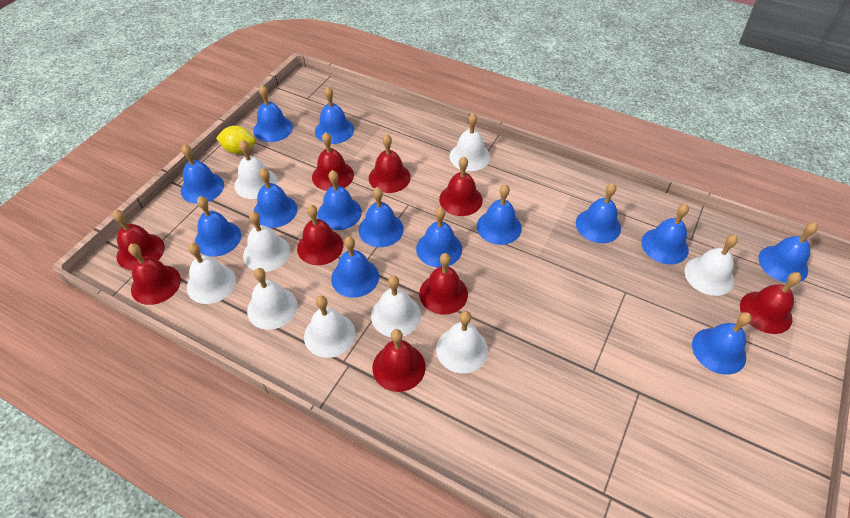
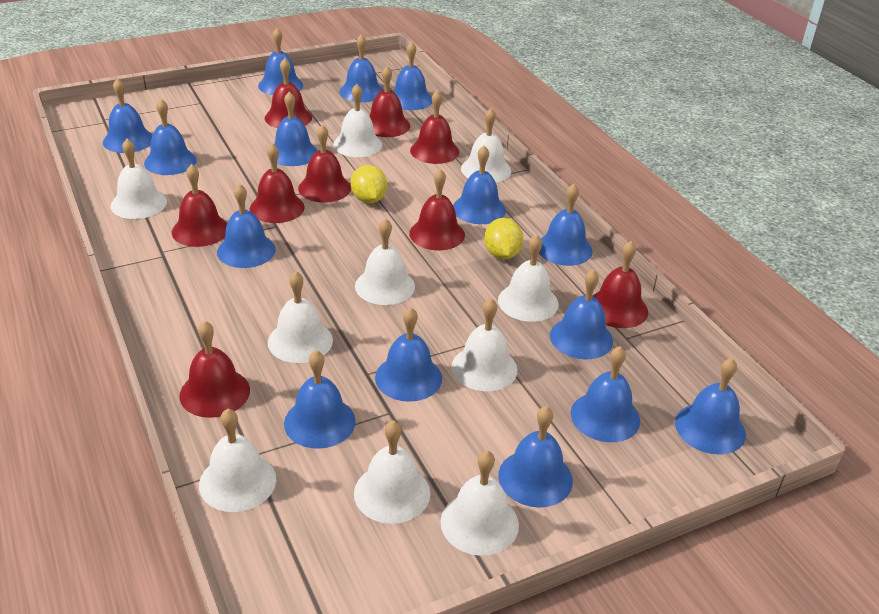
blue bell: 14 -> 15
white bell: 9 -> 10
yellow lemon: 1 -> 2

